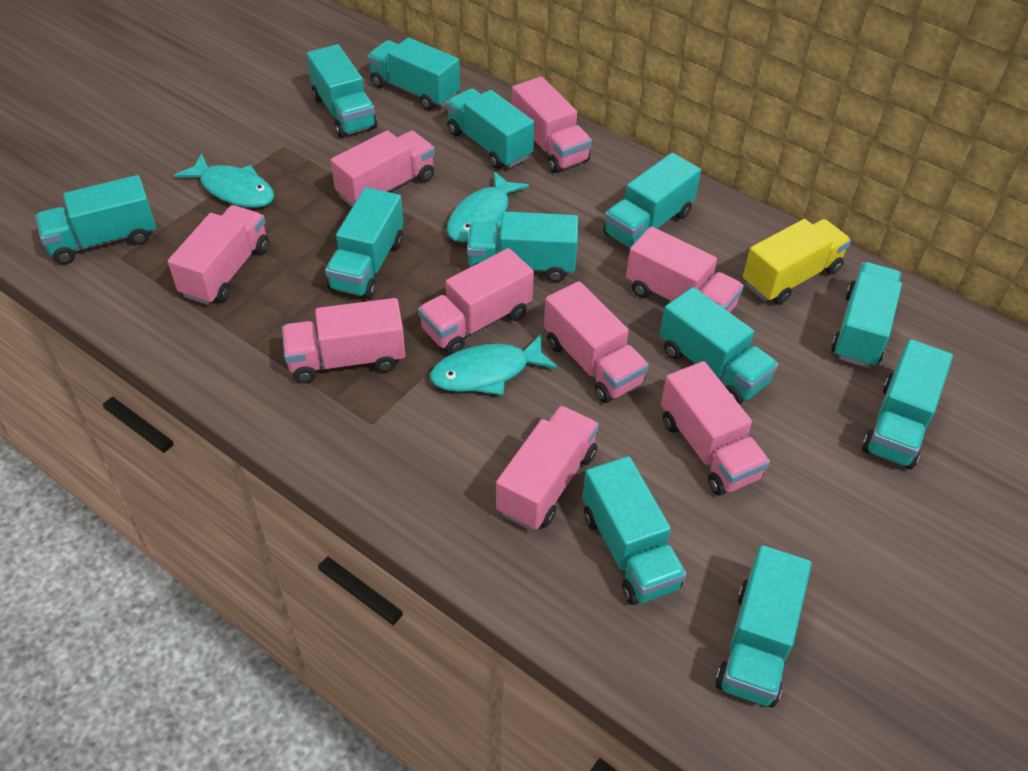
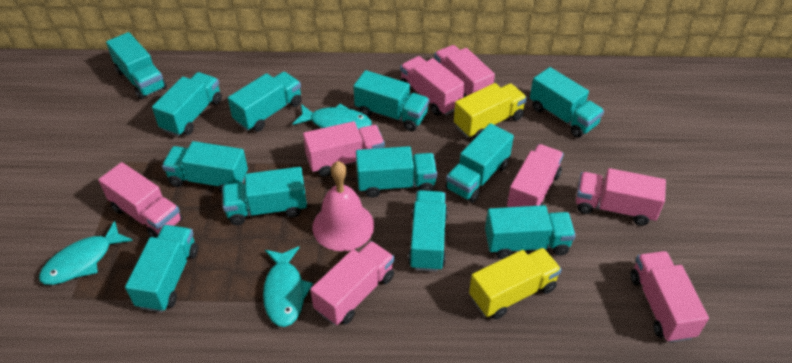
pink bell: 0 -> 1
pink truck: 9 -> 8
yellow truck: 1 -> 2

